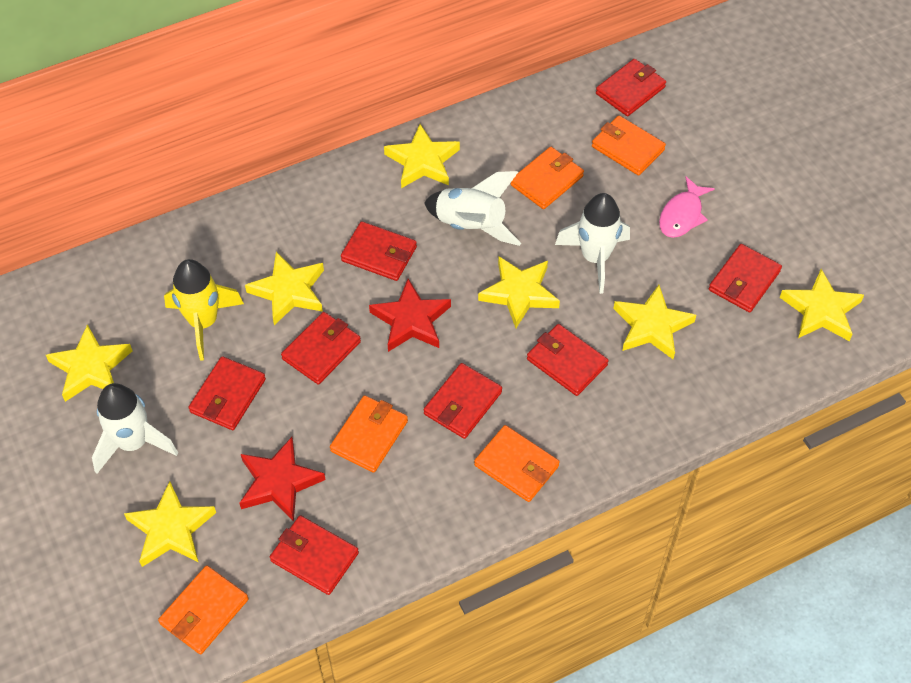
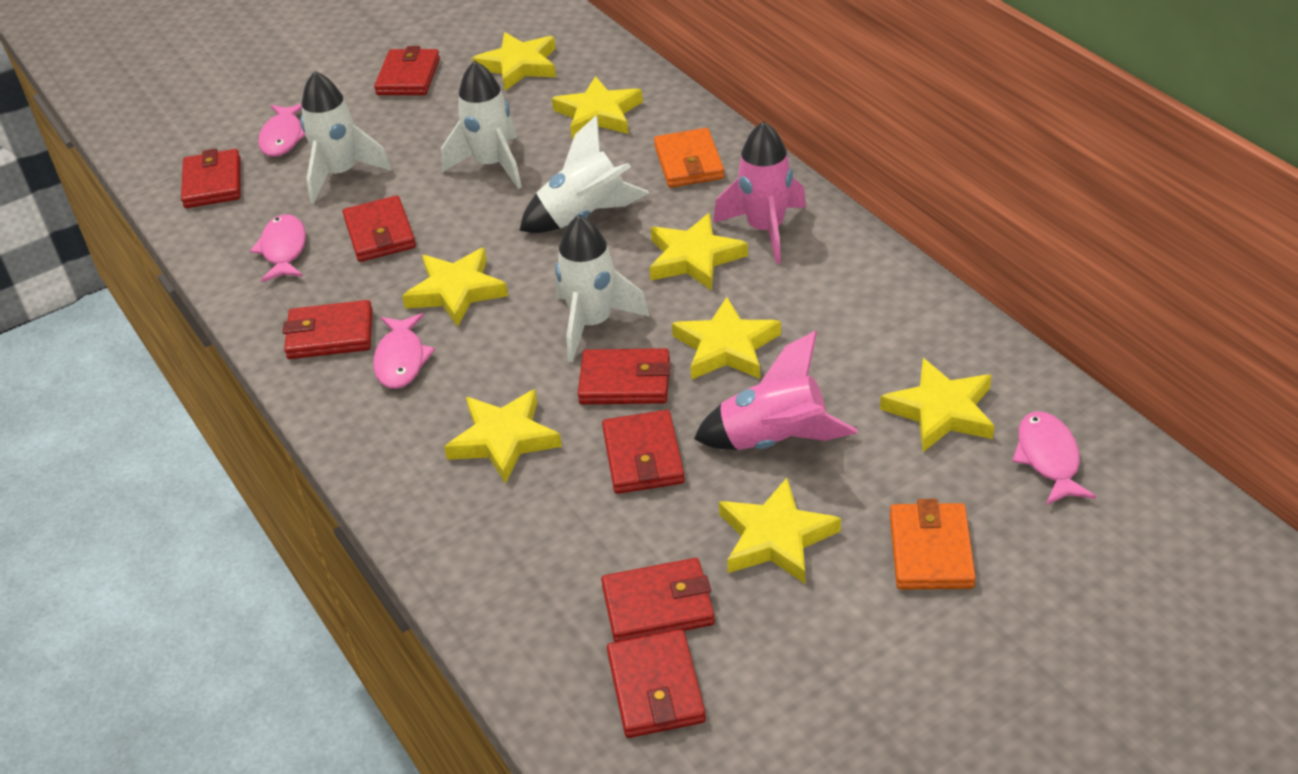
orange wallet: 5 -> 2
pink fish: 1 -> 4
pink rocket: 0 -> 2
red star: 2 -> 0
white rocket: 3 -> 4
yellow rocket: 1 -> 0
yellow star: 7 -> 8

